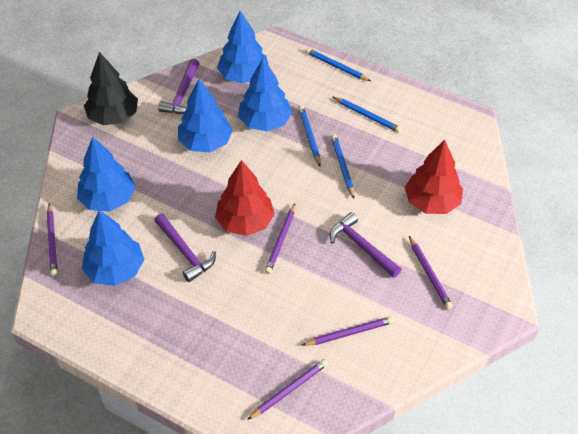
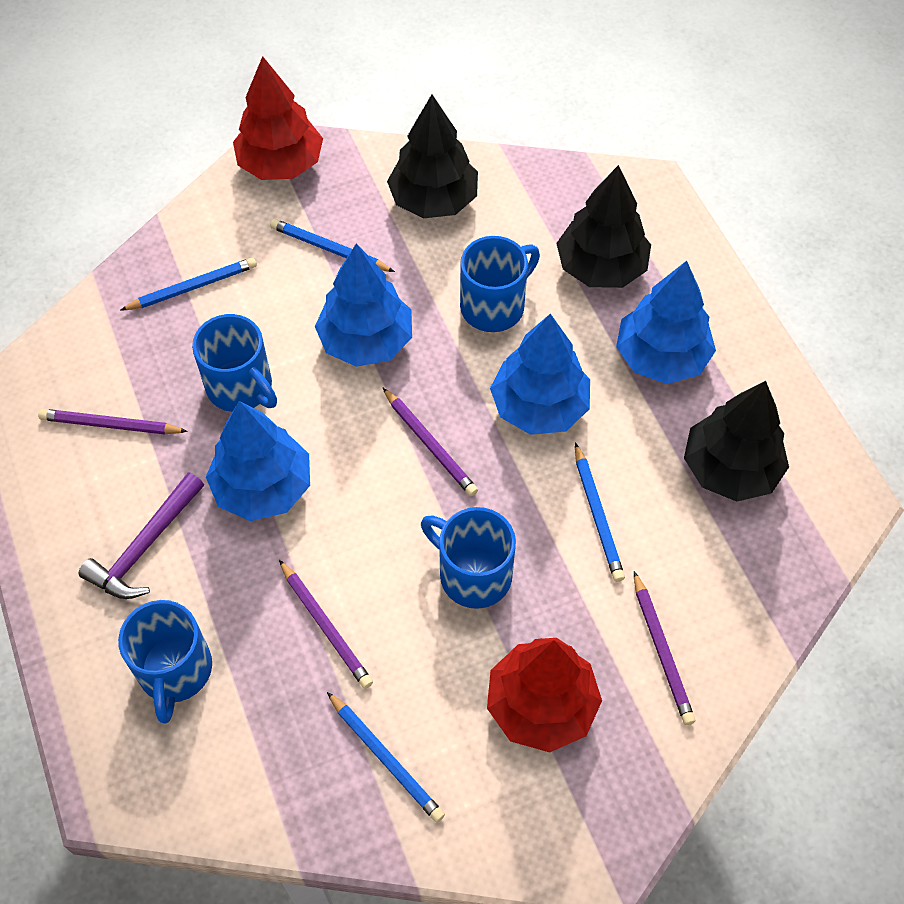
black tree: 1 -> 3
blue mug: 0 -> 4
blue tree: 5 -> 4
purple hammer: 3 -> 1
purple pencil: 5 -> 4

